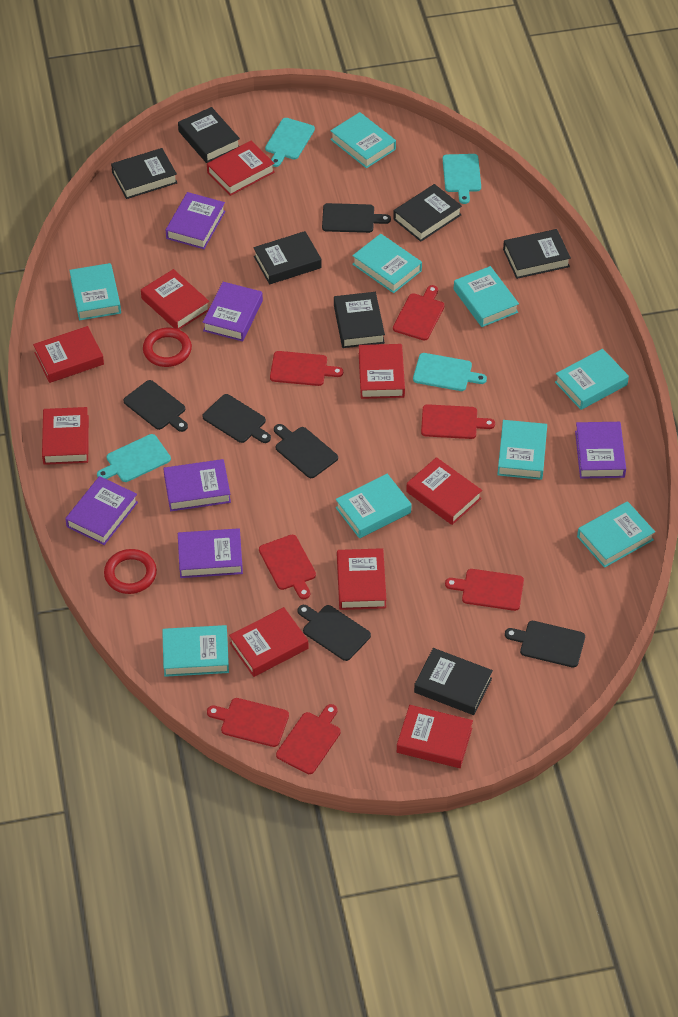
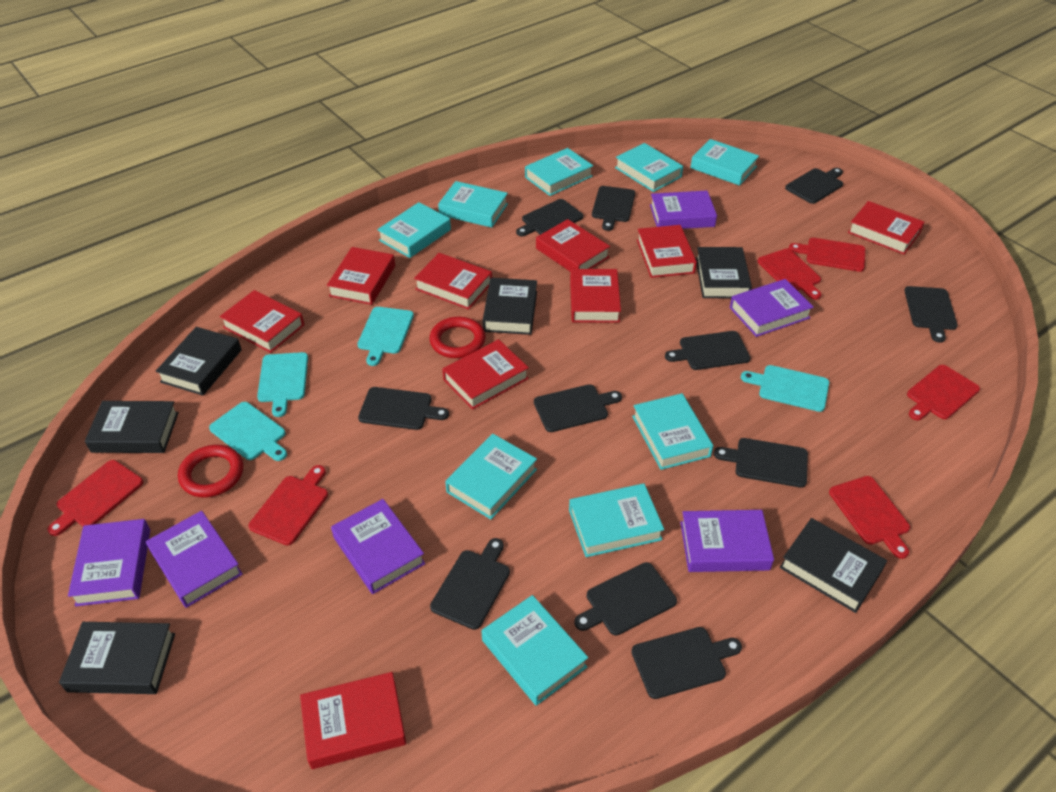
black book: 7 -> 6
black cutting board: 6 -> 11
red cutting board: 7 -> 6

